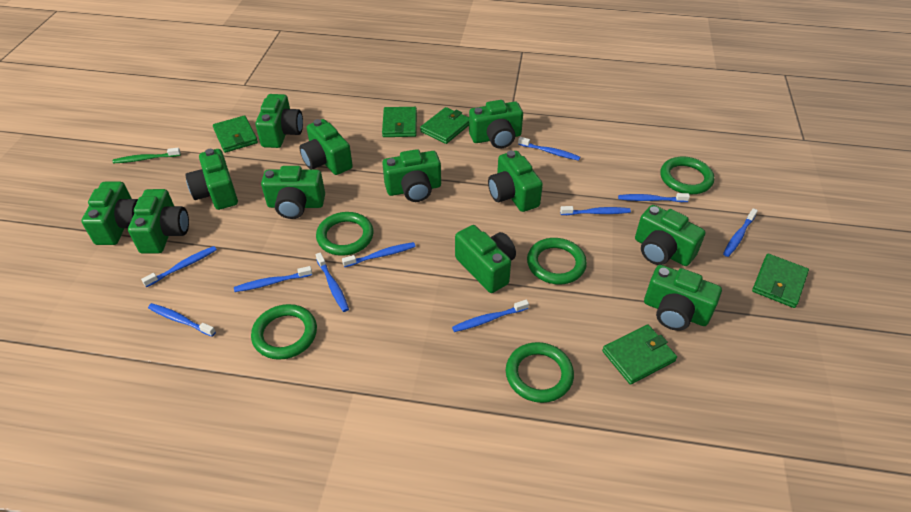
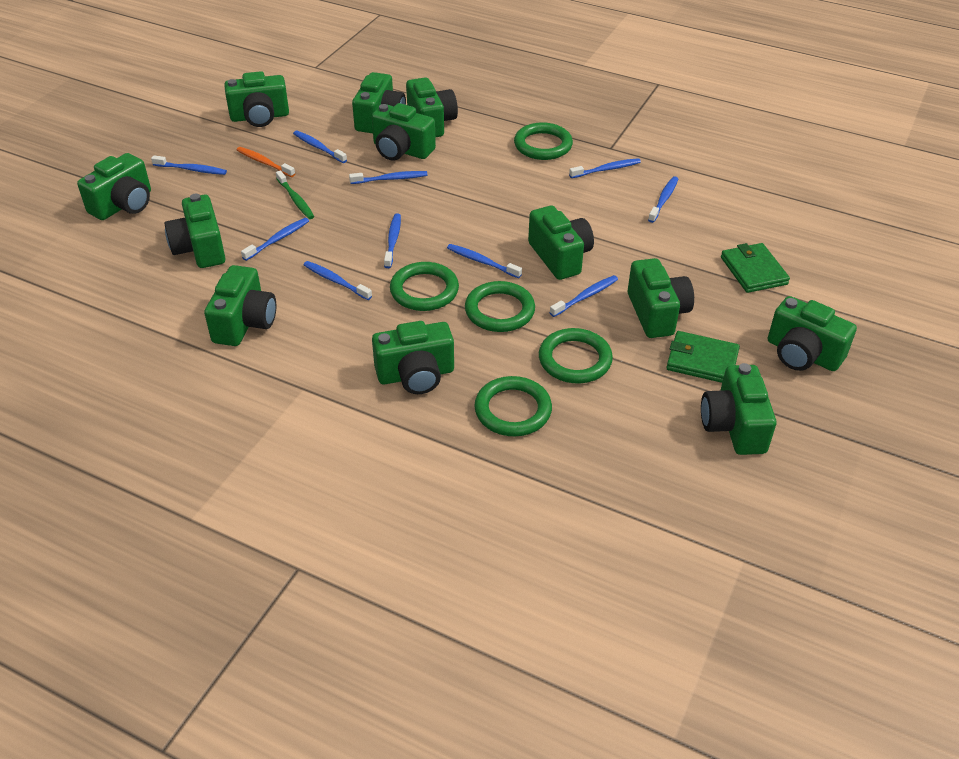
green wallet: 5 -> 2
orange toothbrush: 0 -> 1

